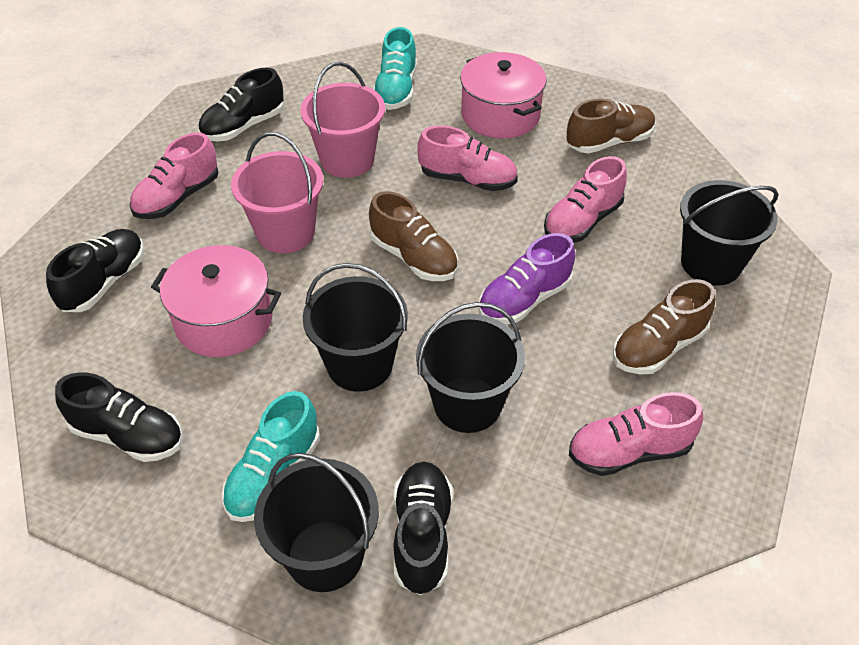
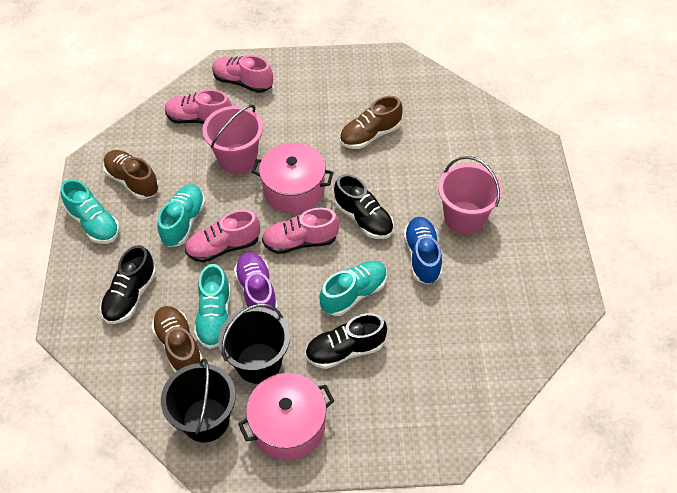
black bucket: 4 -> 2
black shoe: 4 -> 3
blue shoe: 0 -> 1
turquoise shoe: 2 -> 4

